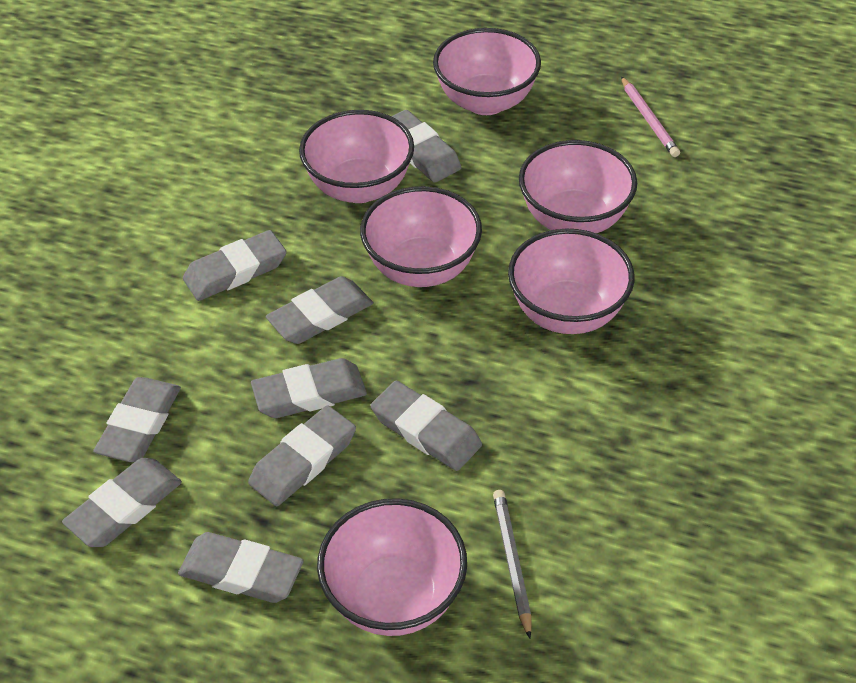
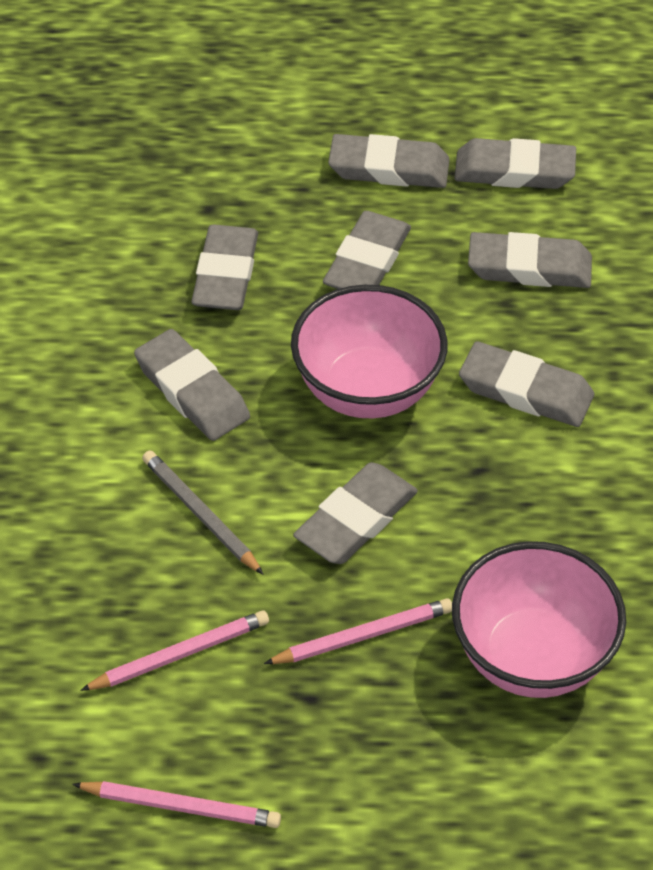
grey eraser: 9 -> 8
pink bowl: 6 -> 2
pink pencil: 1 -> 3

